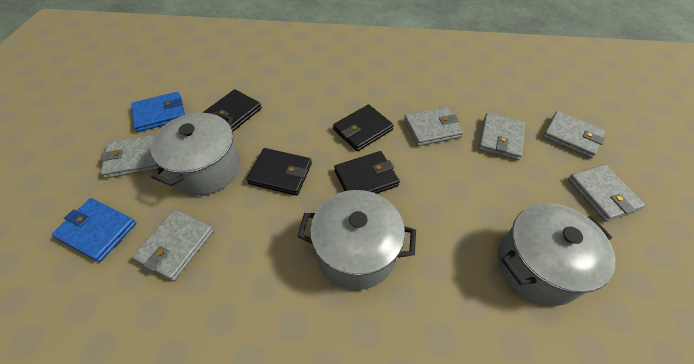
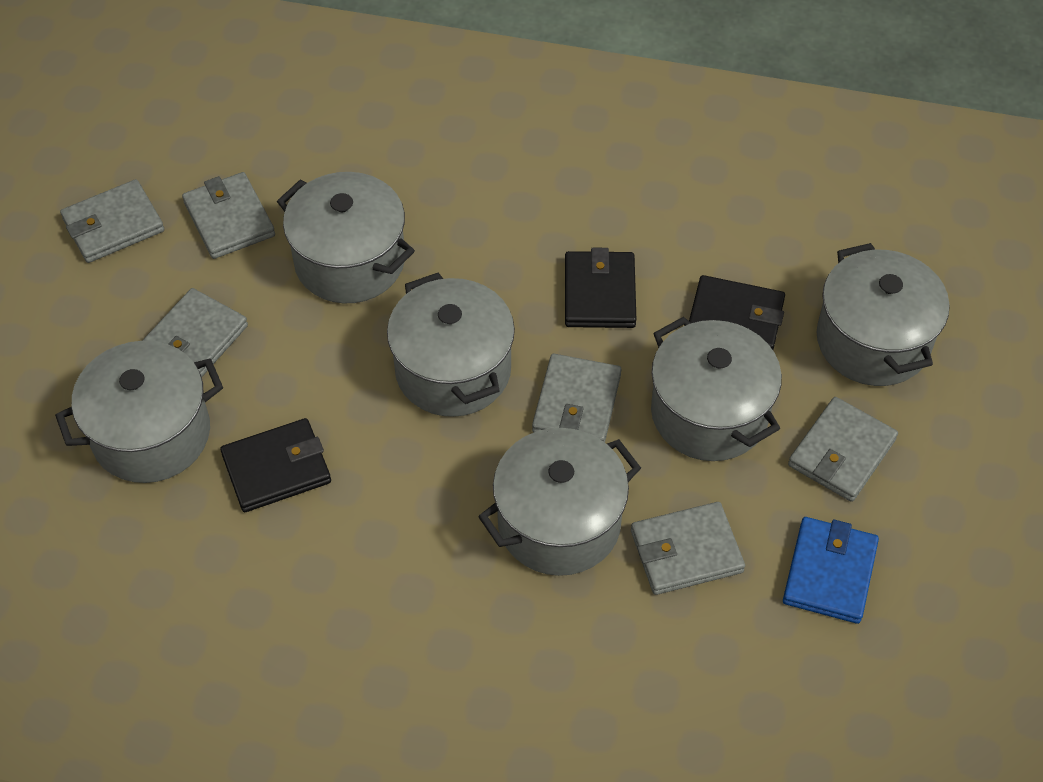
black wallet: 4 -> 3
blue wallet: 2 -> 1
grey pot: 3 -> 6

